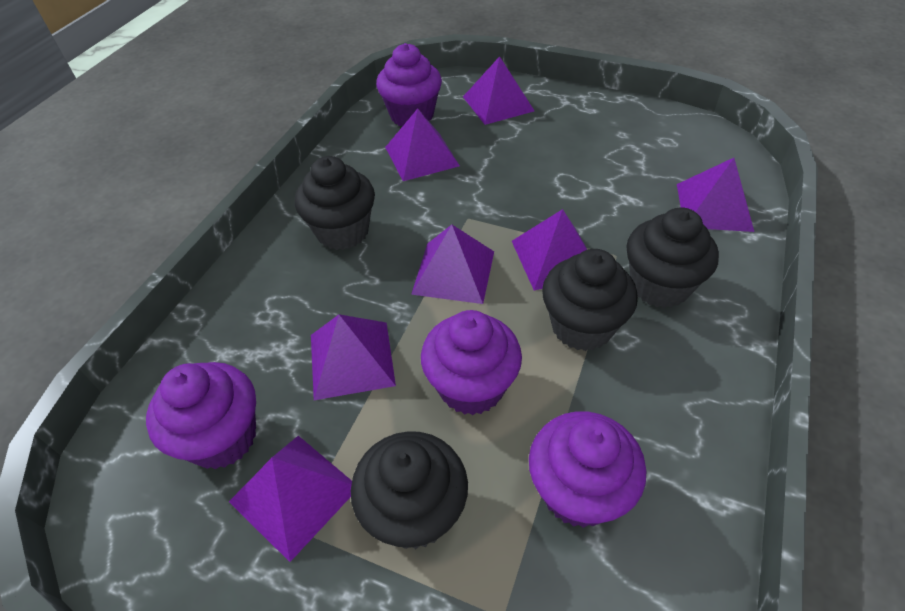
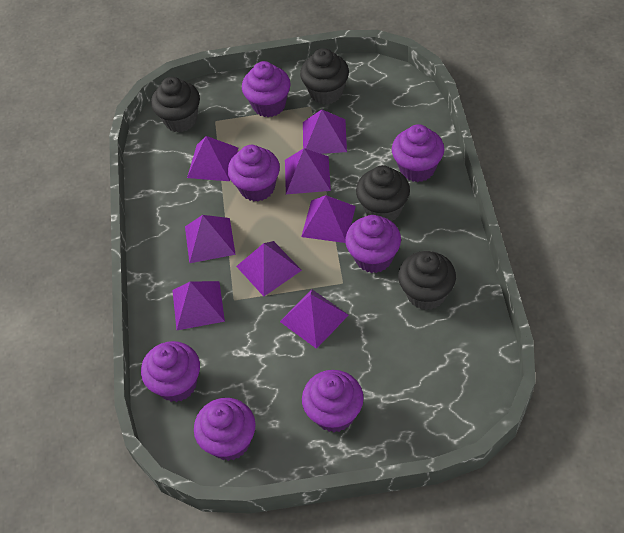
purple cupcake: 4 -> 7
purple pyramid: 7 -> 8

